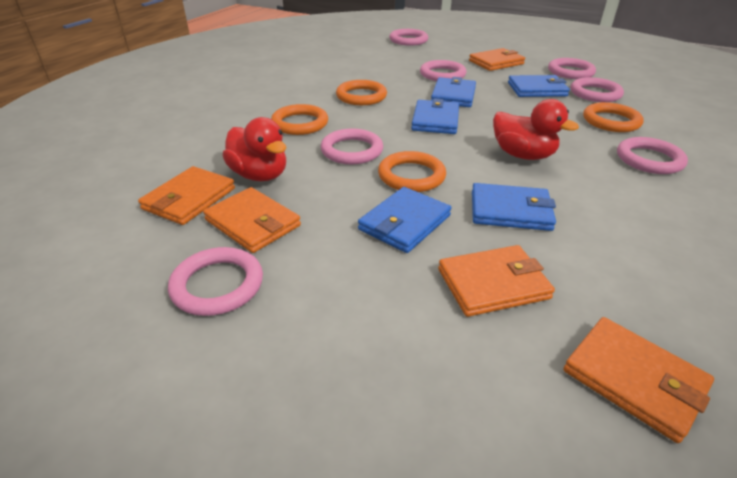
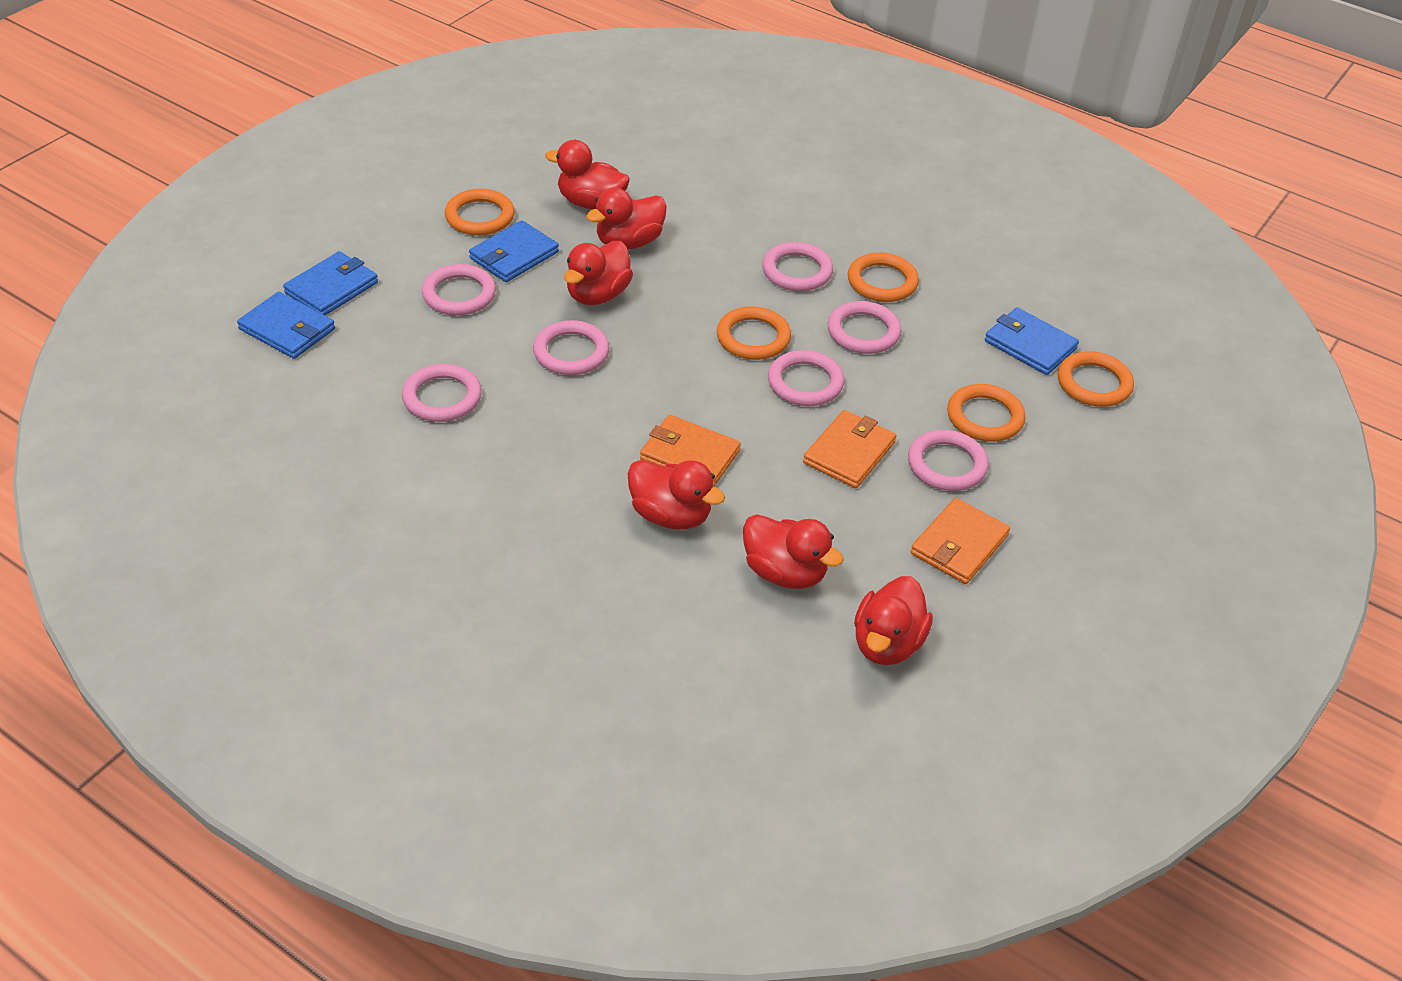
blue wallet: 5 -> 4
orange ring: 4 -> 5
orange wallet: 5 -> 3
red duck: 2 -> 6

